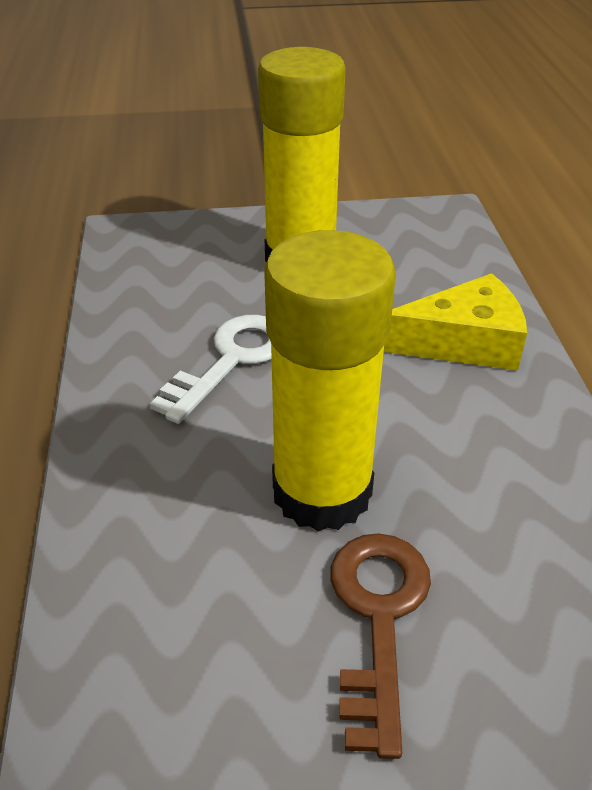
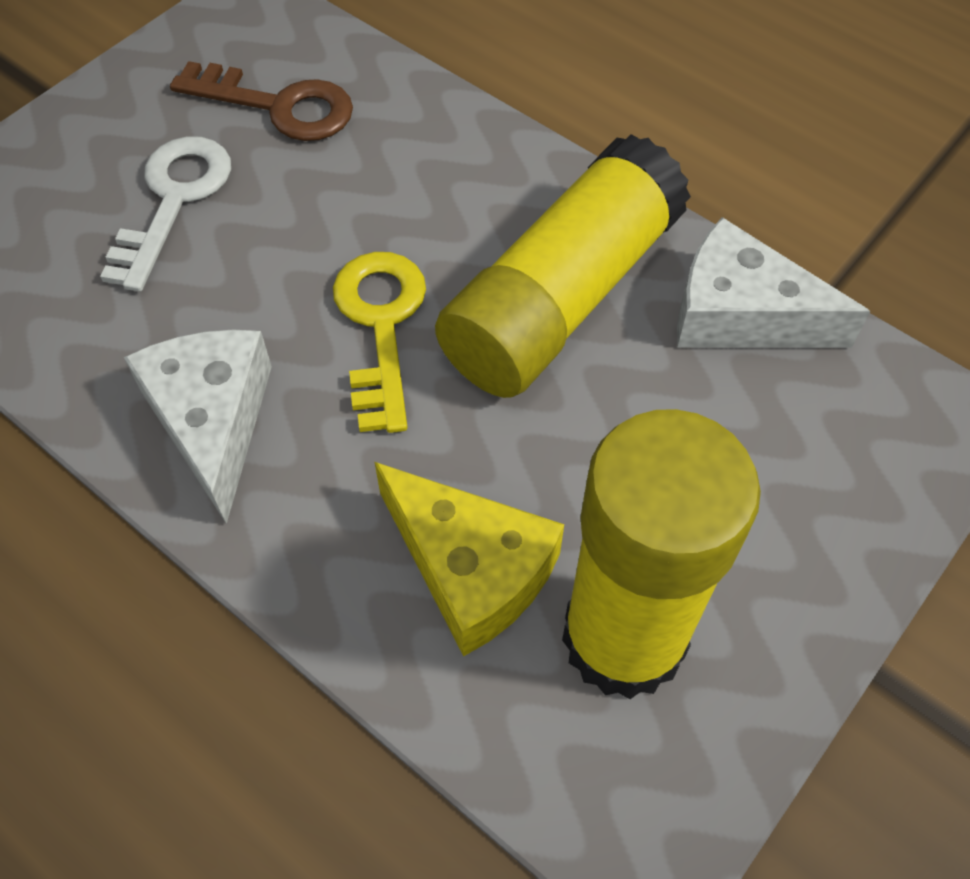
white cheese: 0 -> 2
yellow key: 0 -> 1

